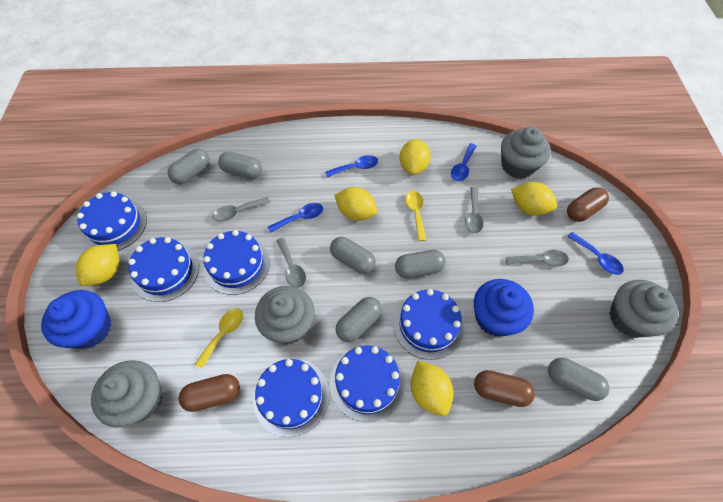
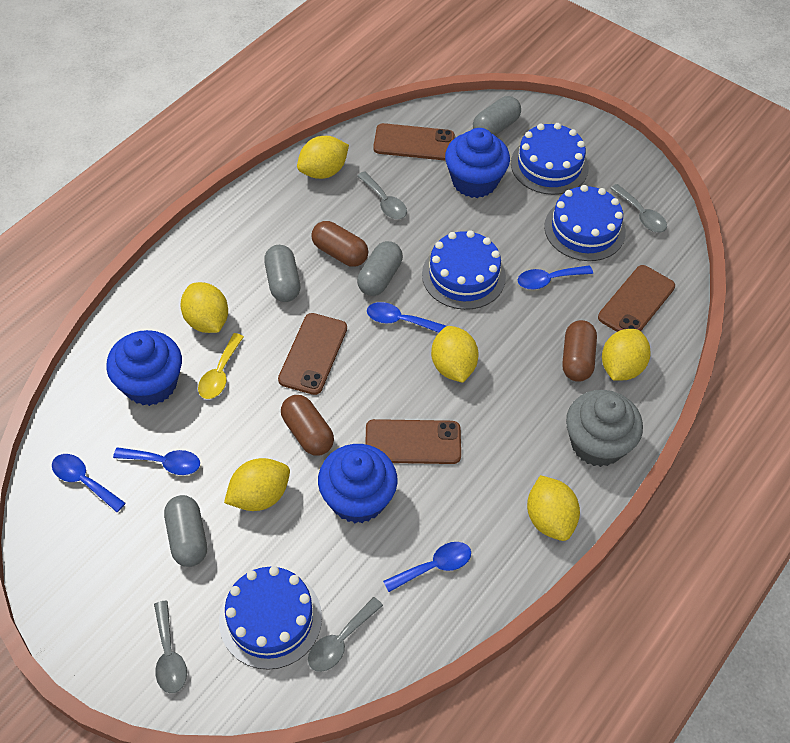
blue cake: 6 -> 4
blue cupcake: 2 -> 3
blue spoon: 4 -> 5
brown phone: 0 -> 4
grey capsule: 6 -> 4
grey cupcake: 4 -> 1
yellow lemon: 5 -> 6
yellow spoon: 2 -> 1

